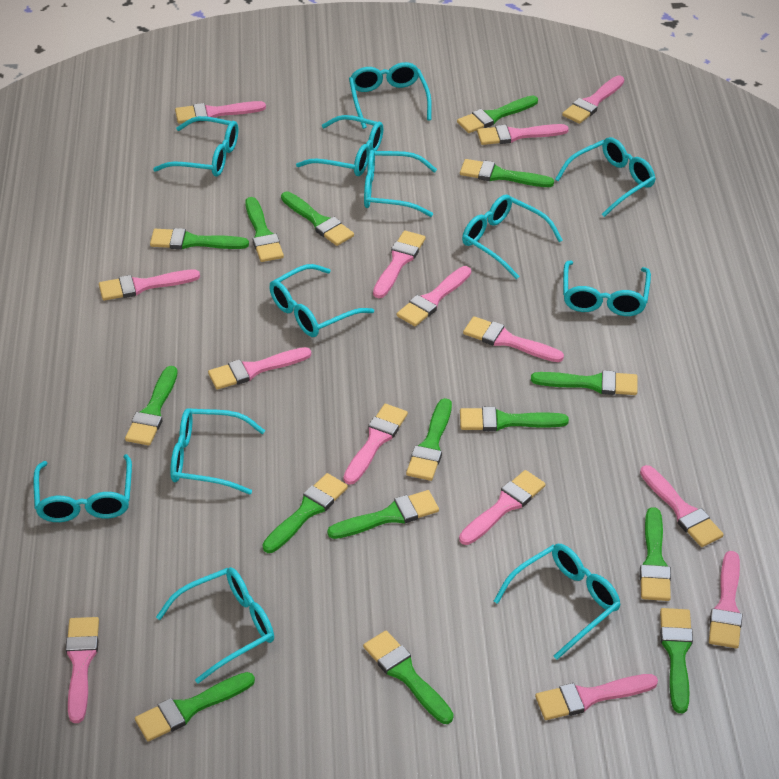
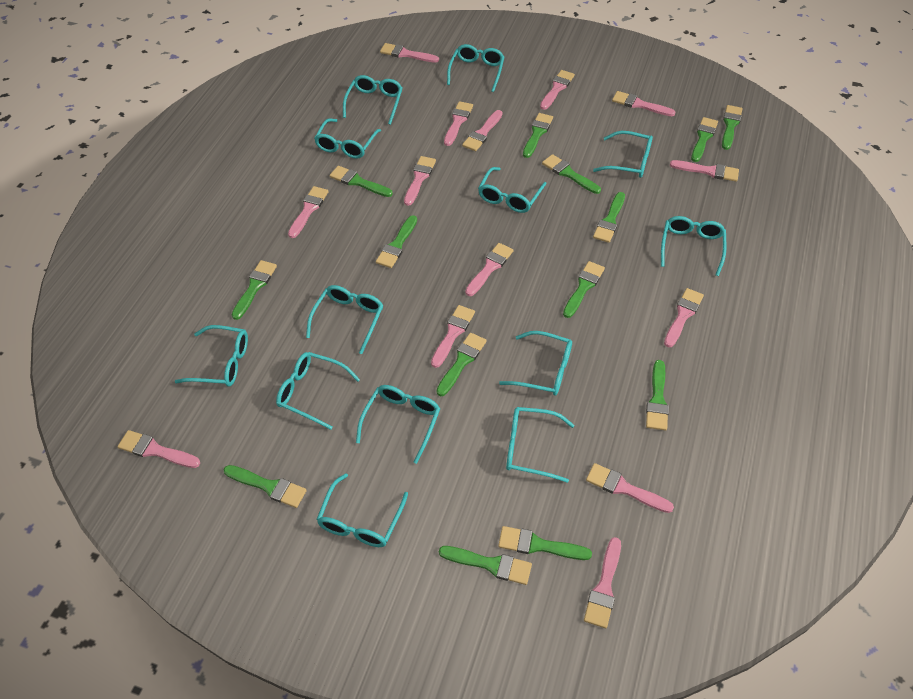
green brush: 15 -> 14
turquoise glasses: 12 -> 13

